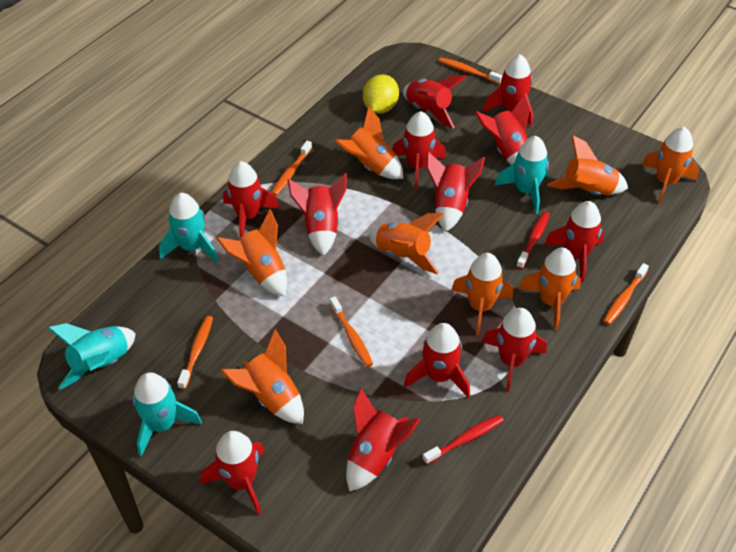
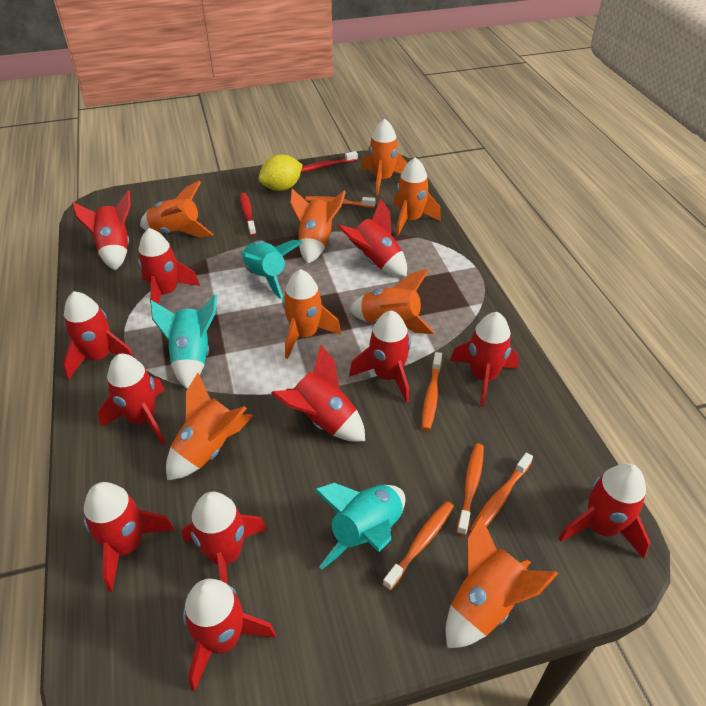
turquoise rocket: 4 -> 3

